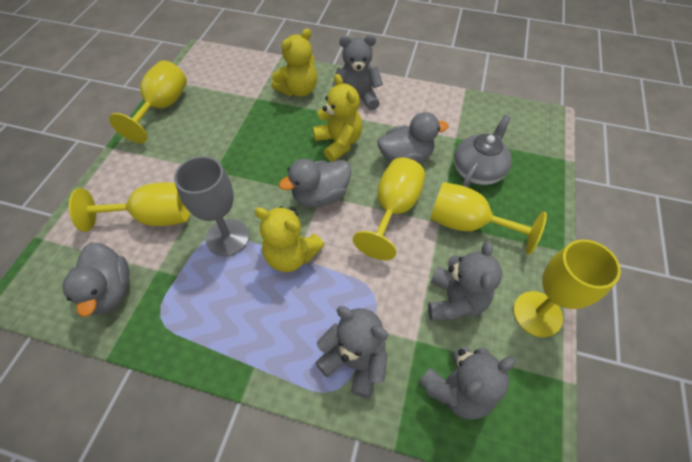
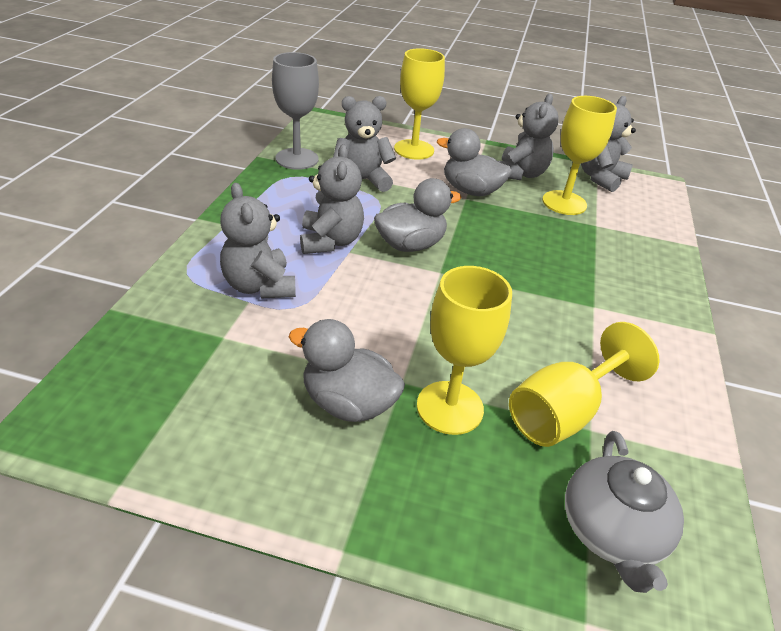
grey teddy bear: 4 -> 5
yellow goblet: 5 -> 4
yellow teddy bear: 3 -> 0

